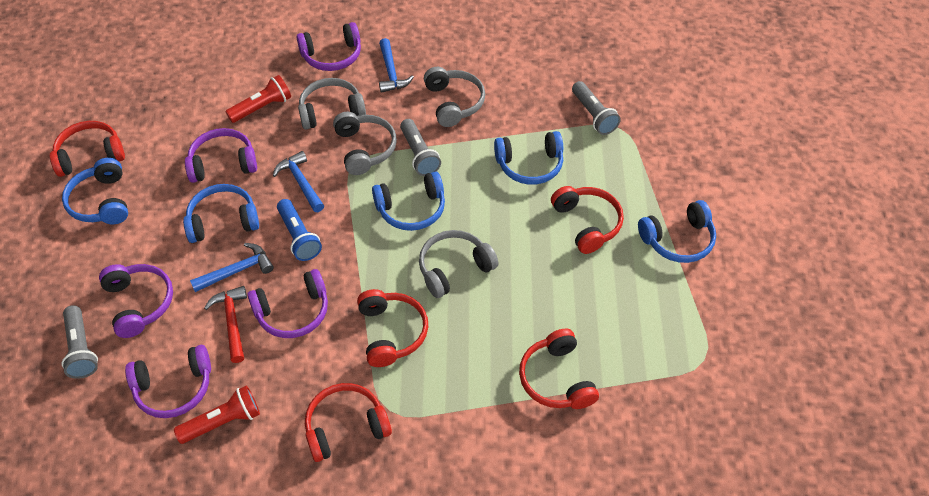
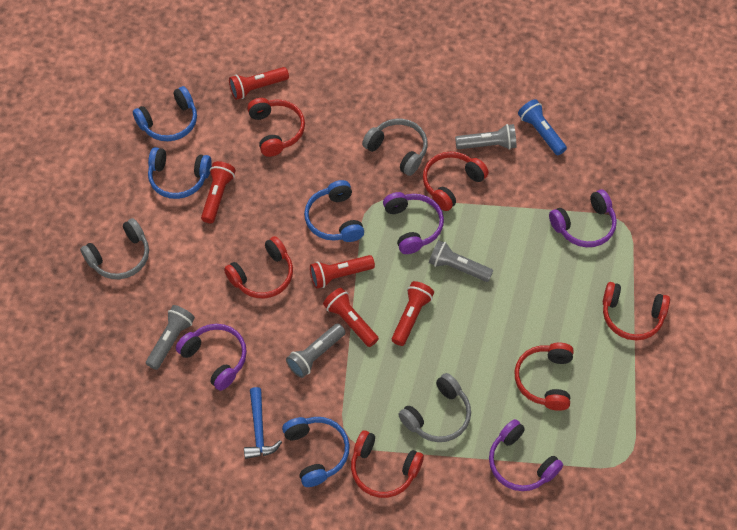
blue hammer: 3 -> 1
blue headphones: 5 -> 4
grey flashlight: 3 -> 4
grey headphones: 4 -> 3
purple headphones: 5 -> 4
red flashlight: 2 -> 5
red hammer: 1 -> 0
red headphones: 5 -> 6

